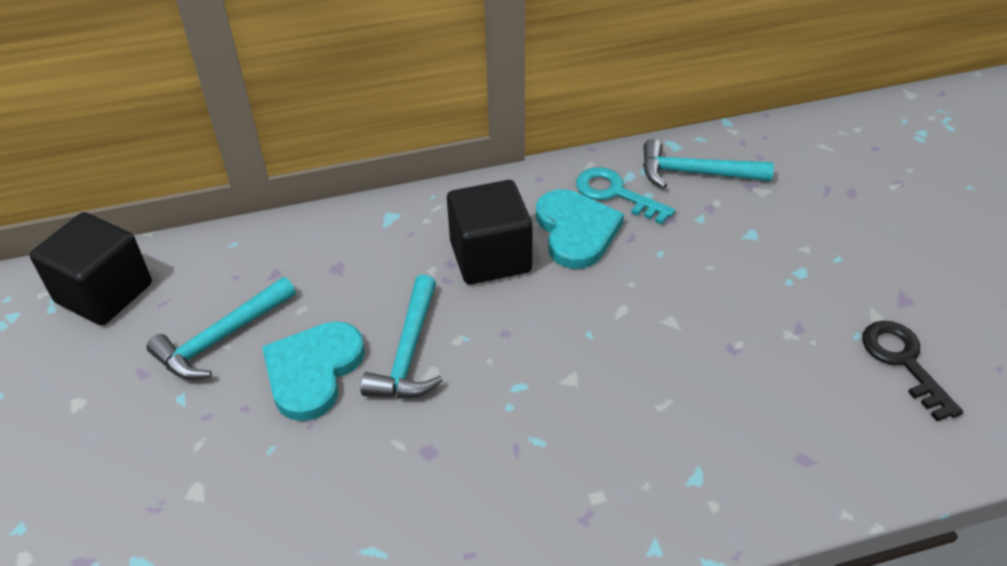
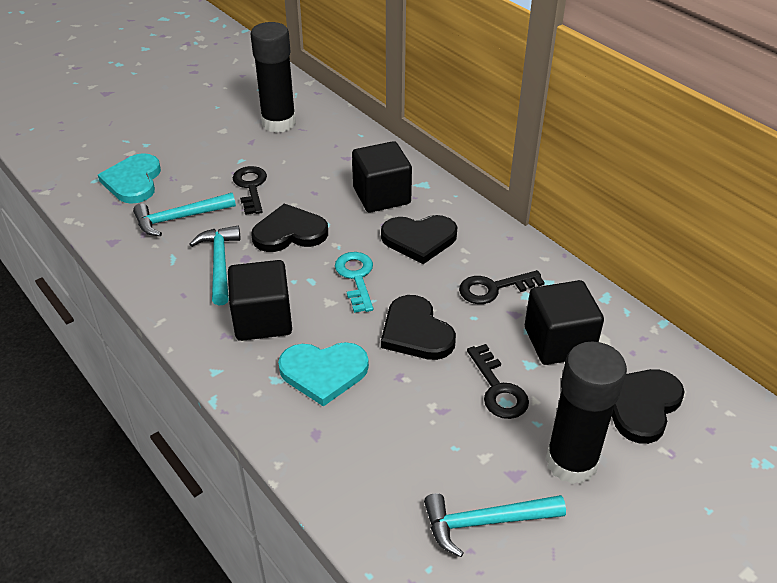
black cube: 2 -> 3
black glue stick: 0 -> 2
black heart: 0 -> 4
black key: 1 -> 3

